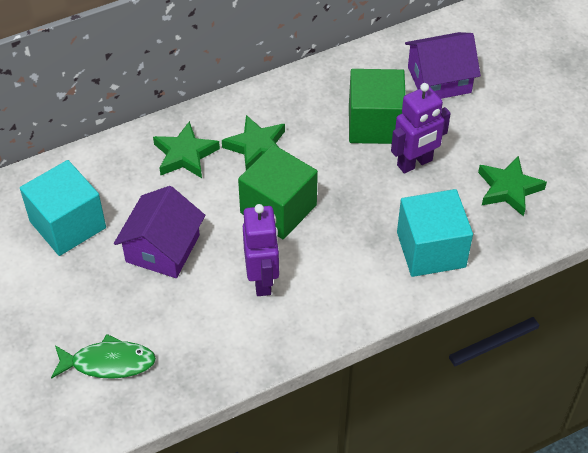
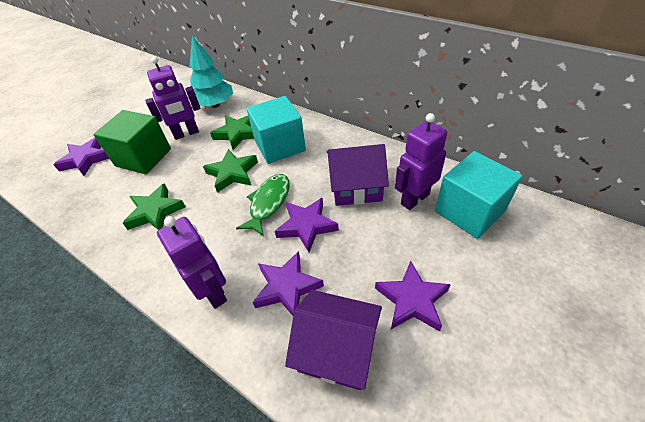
green cube: 2 -> 1
purple robot: 2 -> 3
purple star: 0 -> 4
turquoise tree: 0 -> 1

